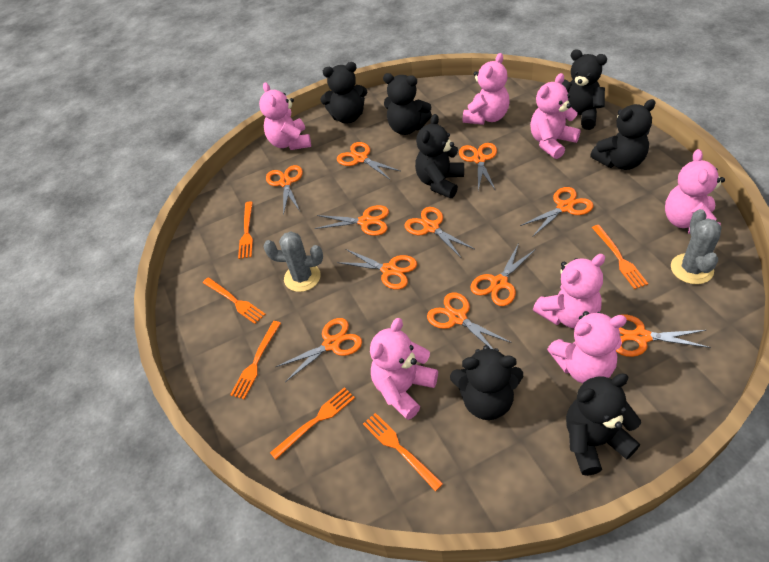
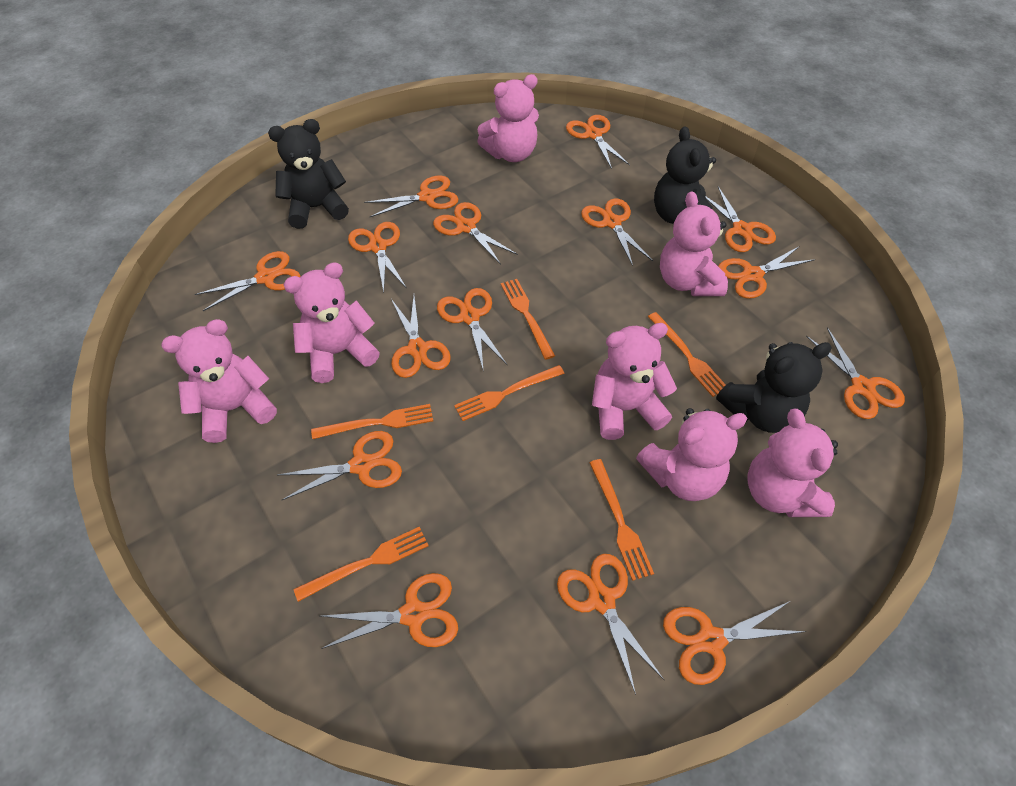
black teddy bear: 7 -> 3
grey cactus: 2 -> 0
orange scissors: 11 -> 15

